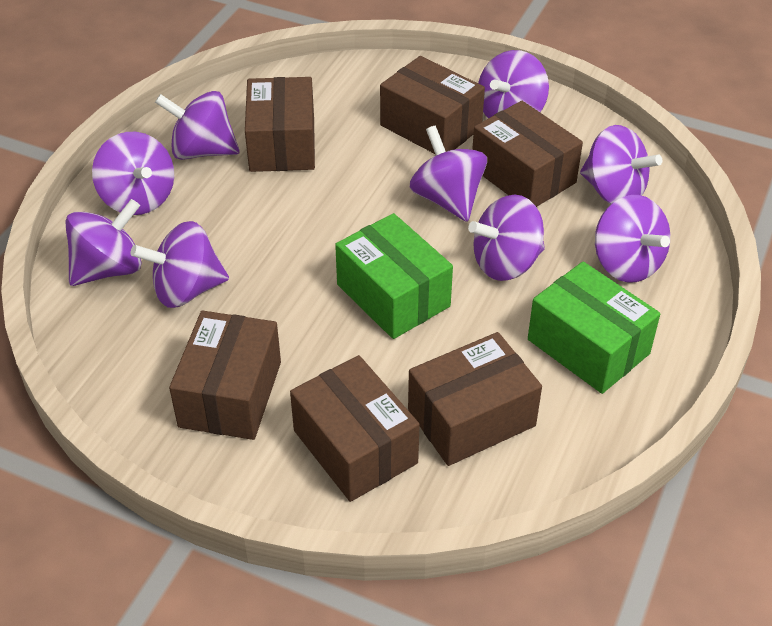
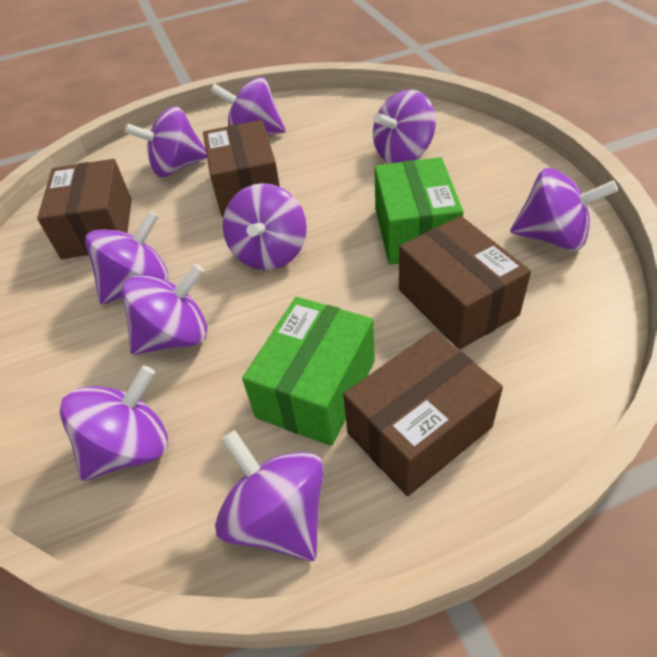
brown box: 6 -> 4

